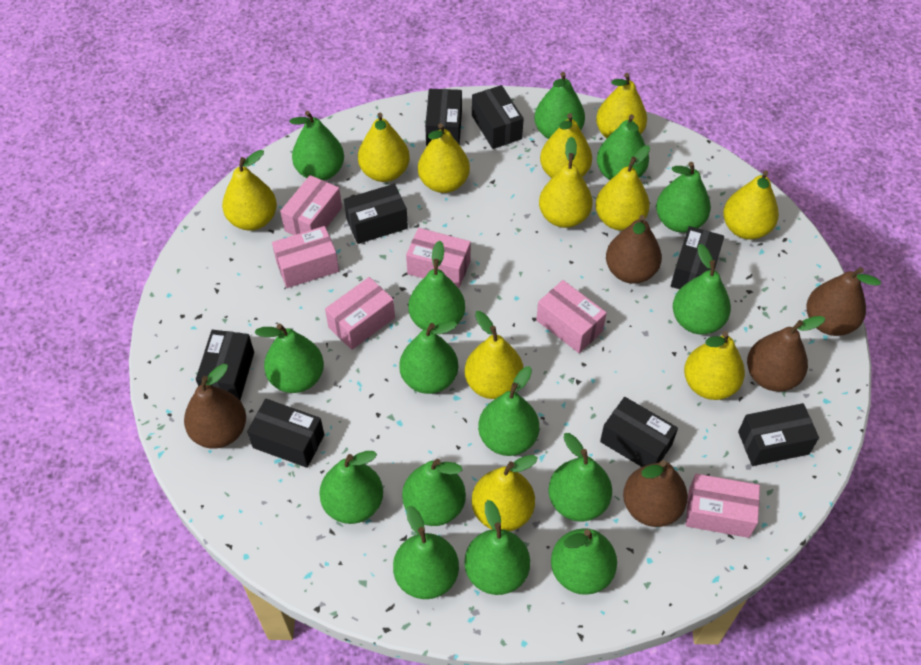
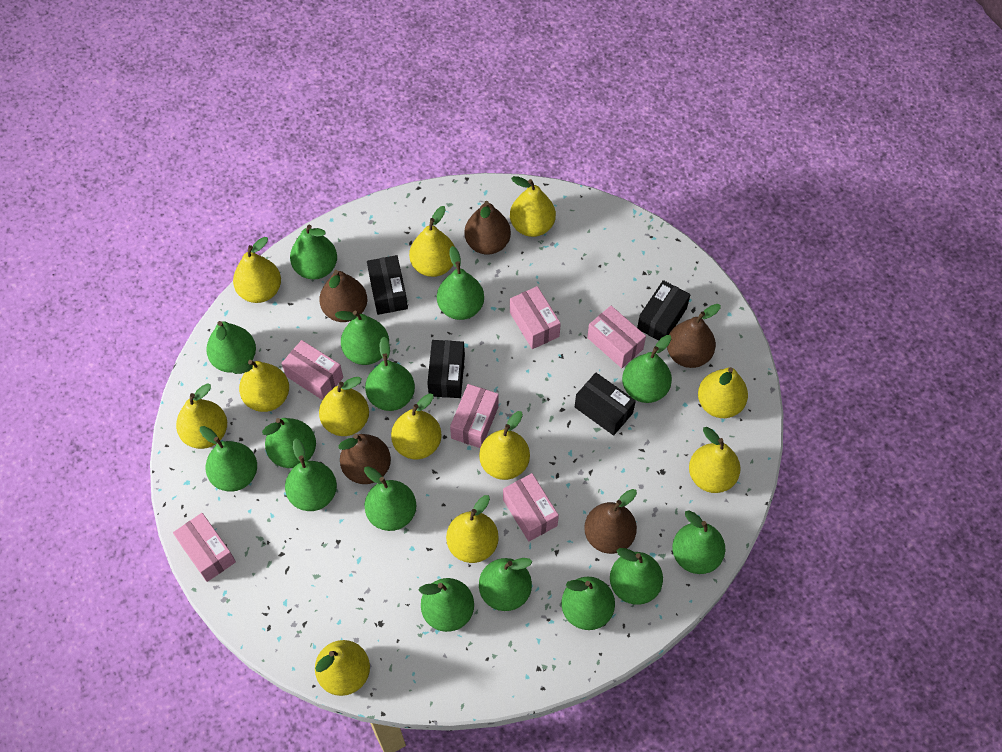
black box: 8 -> 4
yellow pear: 11 -> 12

